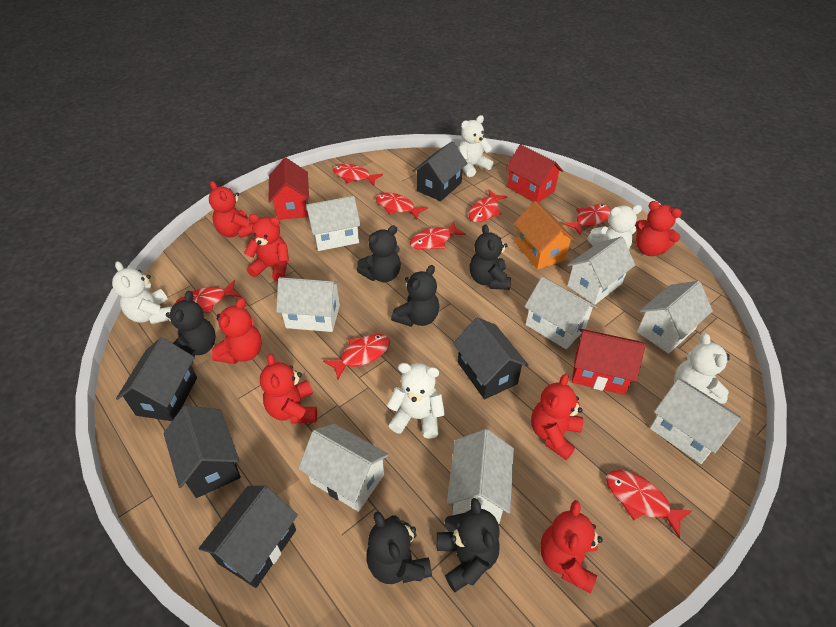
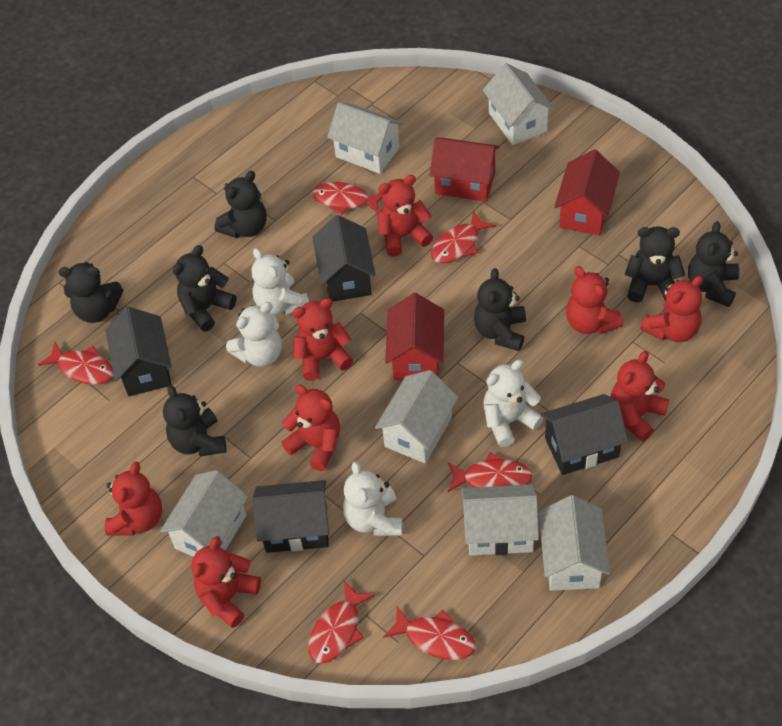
black house: 5 -> 4
black teddy bear: 6 -> 7
orange house: 1 -> 0
red fish: 8 -> 6
red teddy bear: 7 -> 8
white house: 8 -> 6
white teddy bear: 5 -> 4

